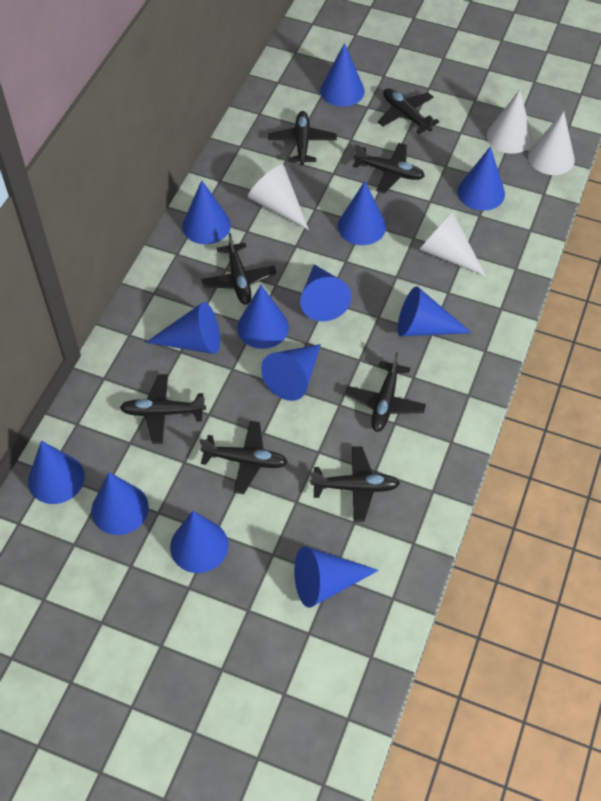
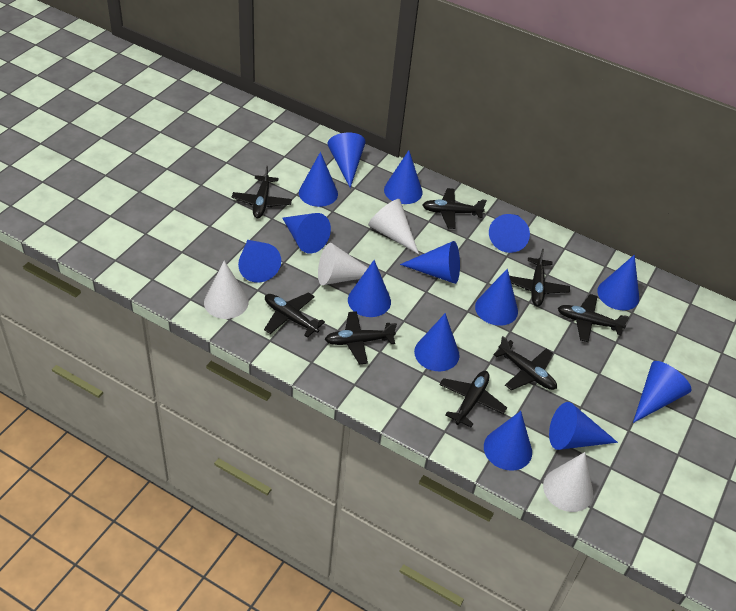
blue cone: 13 -> 14

